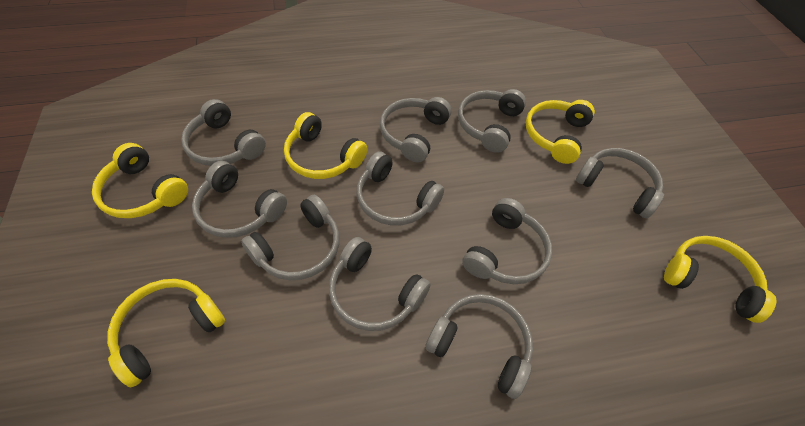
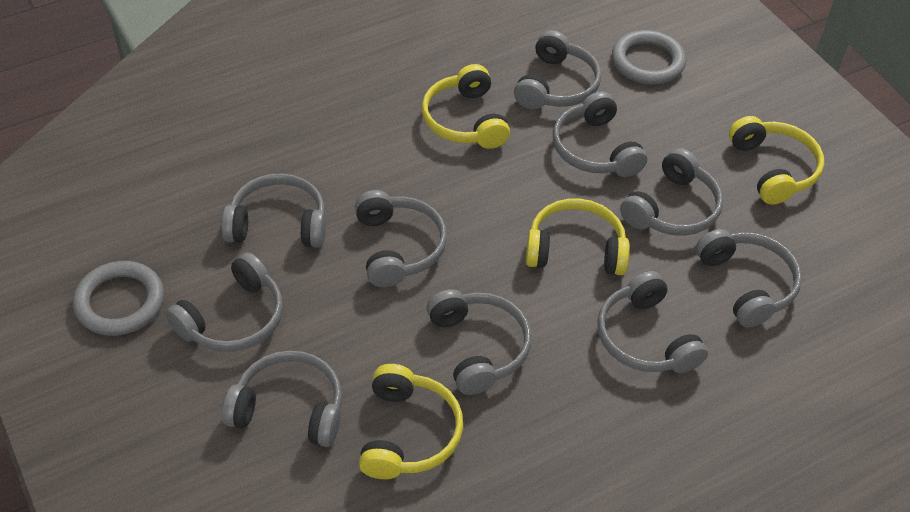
grey ring: 0 -> 2
yellow headphones: 5 -> 4

